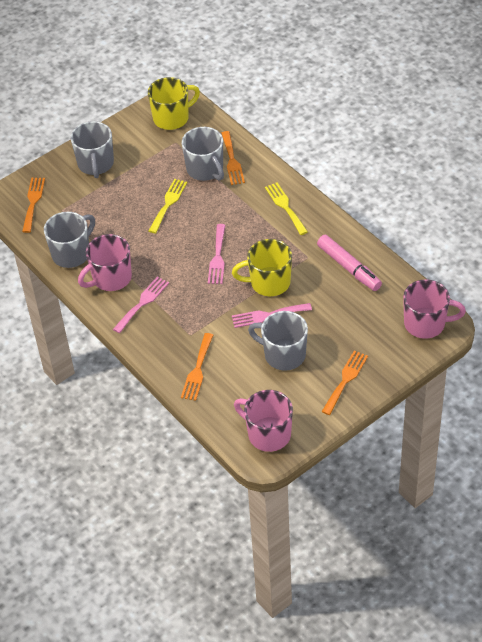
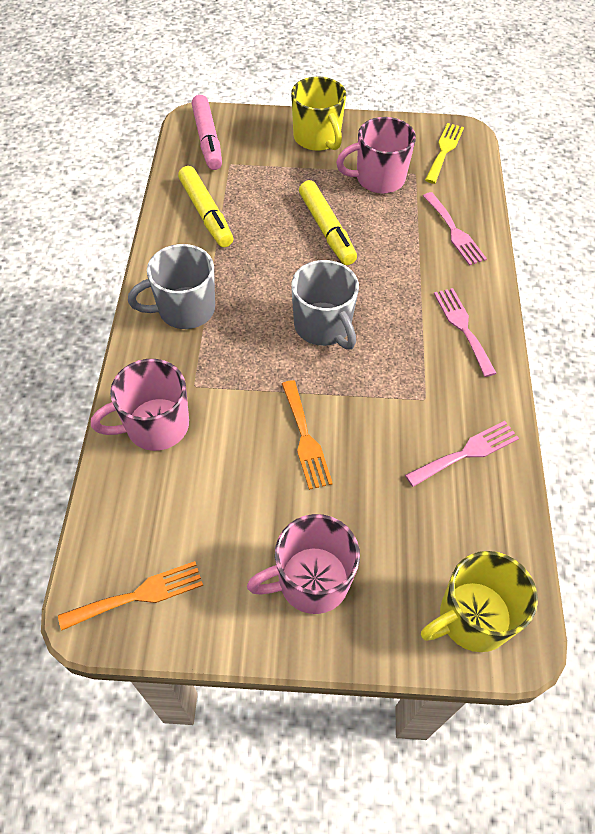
grey mug: 4 -> 2
orange fork: 4 -> 2
yellow fork: 2 -> 1
yellow marker: 0 -> 2

